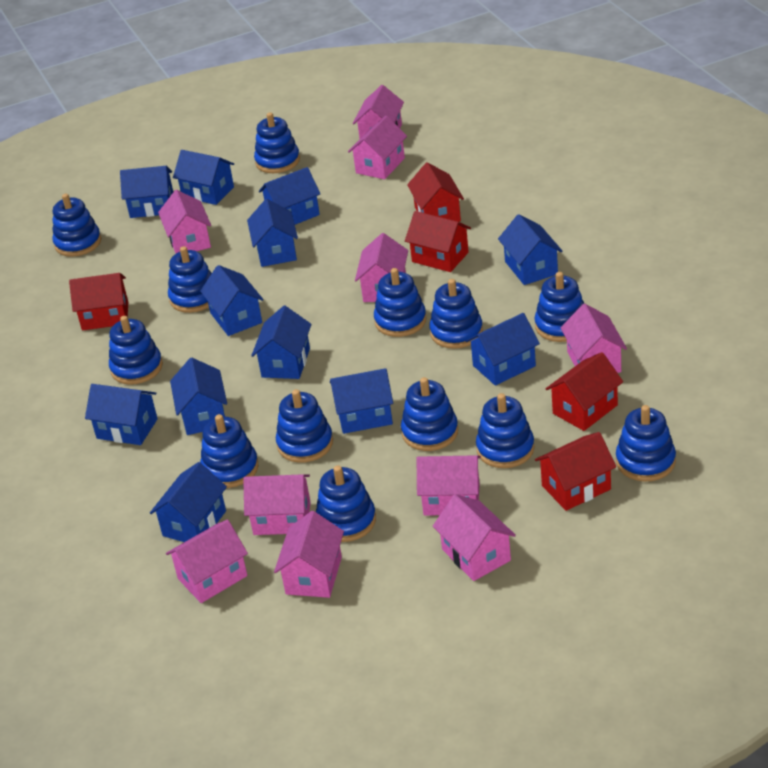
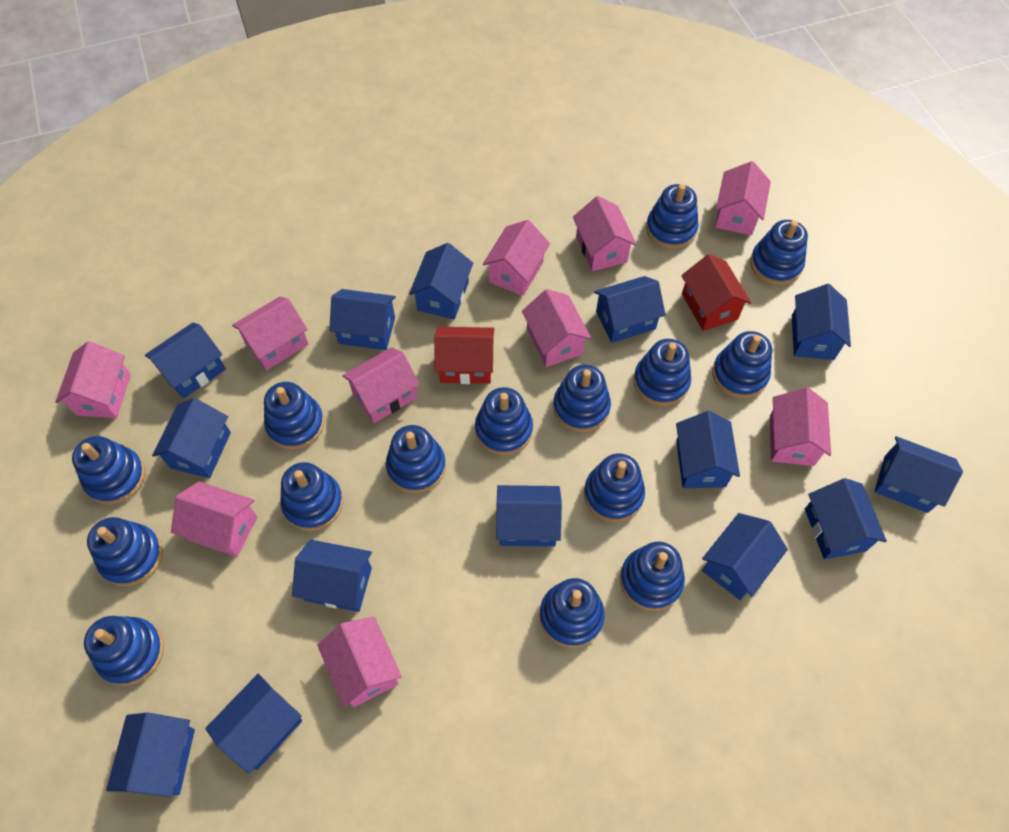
blue house: 12 -> 14
blue stacking toy: 13 -> 15
red house: 5 -> 2

